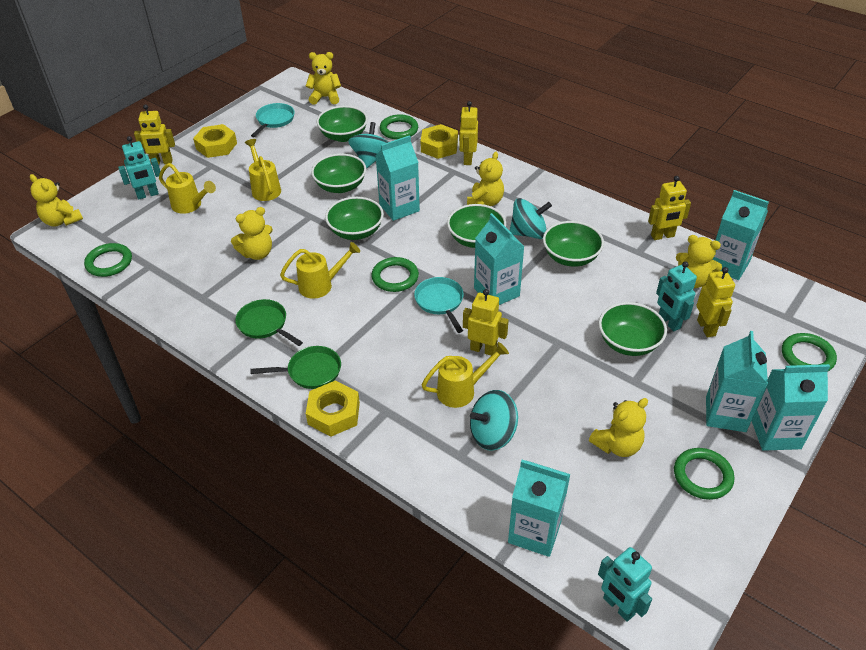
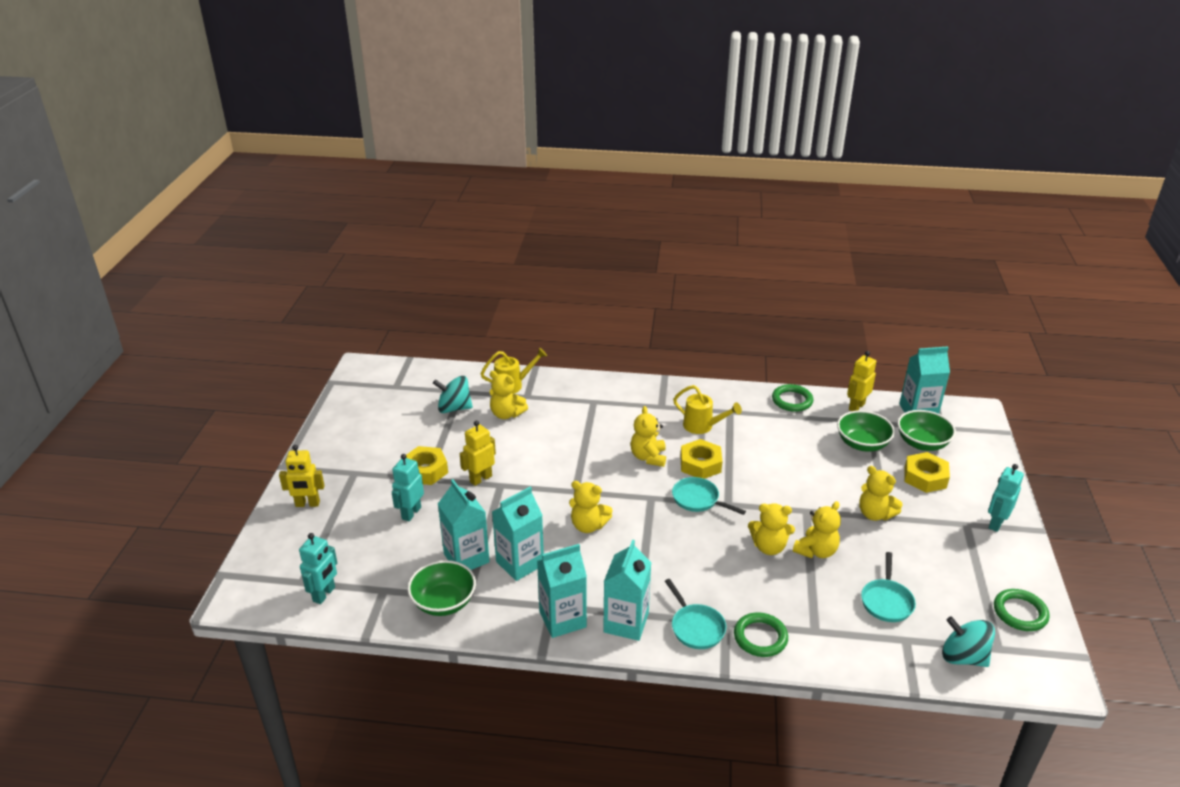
green bowl: 6 -> 3
green pan: 2 -> 0
green ring: 5 -> 3
turquoise carton: 6 -> 5
turquoise pan: 2 -> 3
turquoise spinning top: 3 -> 2
yellow robot: 5 -> 3
yellow watering can: 4 -> 2

